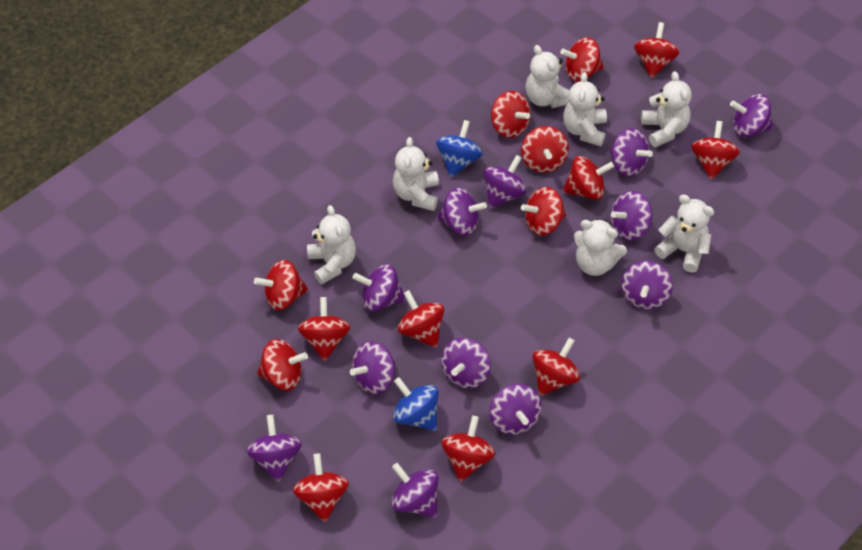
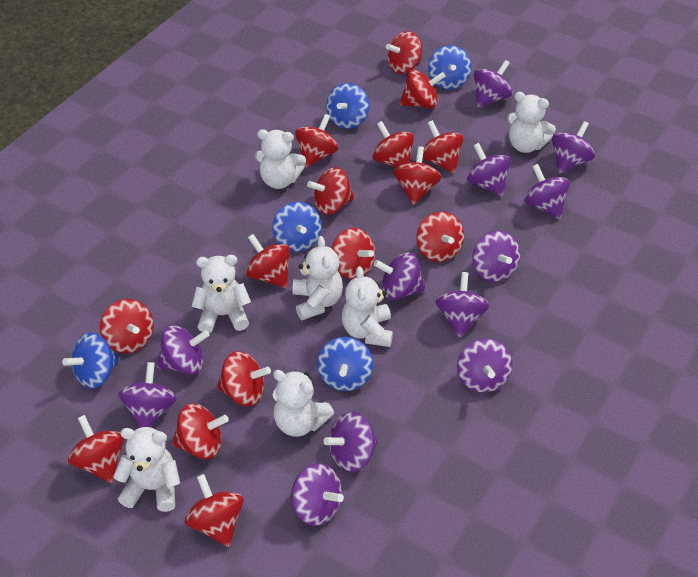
blue spinning top: 2 -> 5
red spinning top: 14 -> 15

